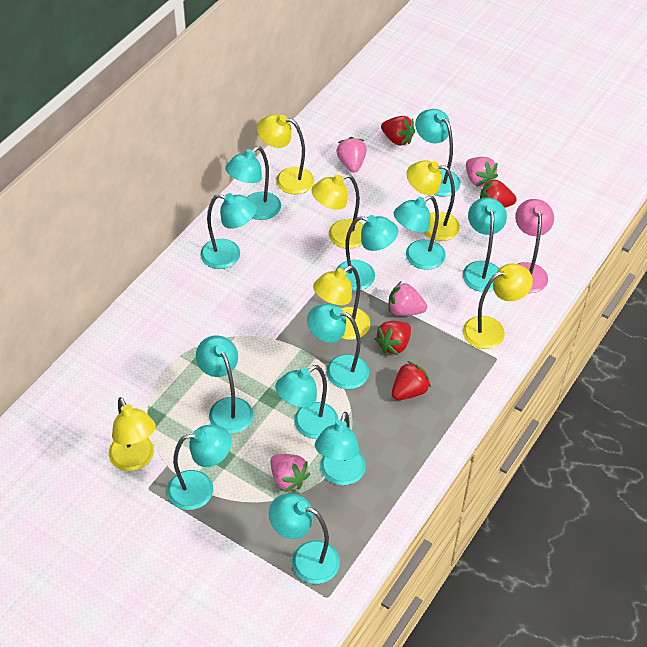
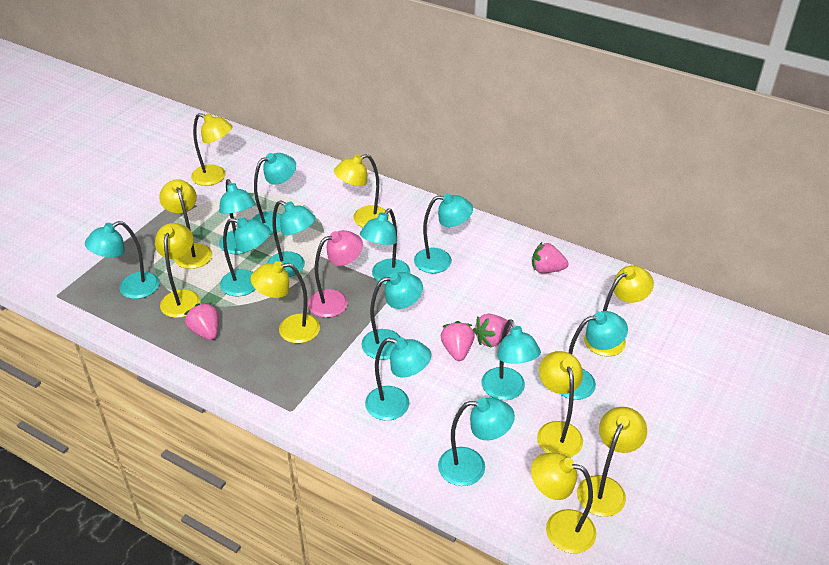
red strawberry: 4 -> 0
yellow lamp: 6 -> 9

